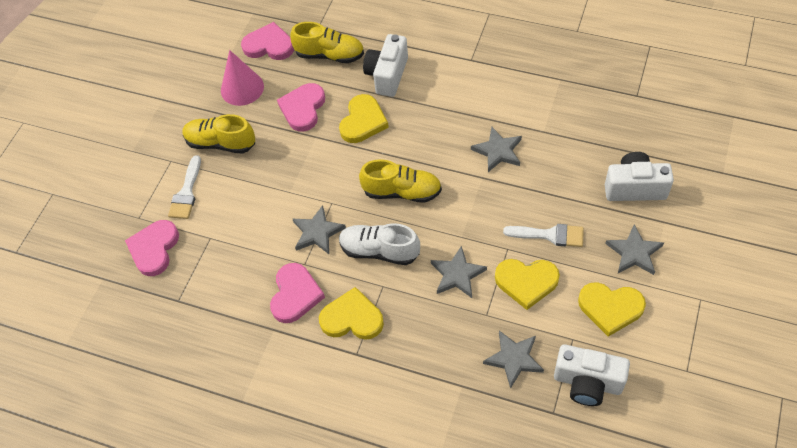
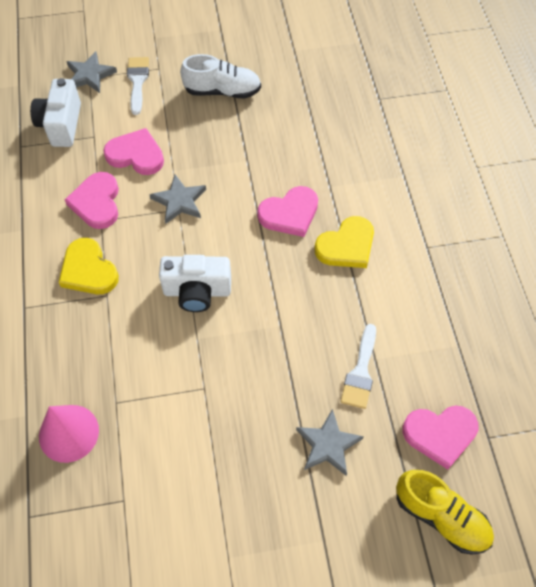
grey star: 5 -> 3
white camera: 3 -> 2
yellow heart: 4 -> 2
yellow shoe: 3 -> 1

